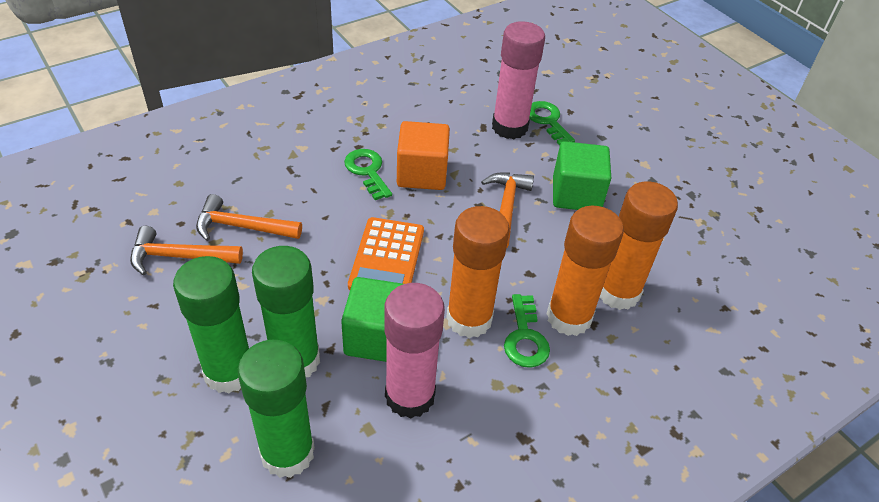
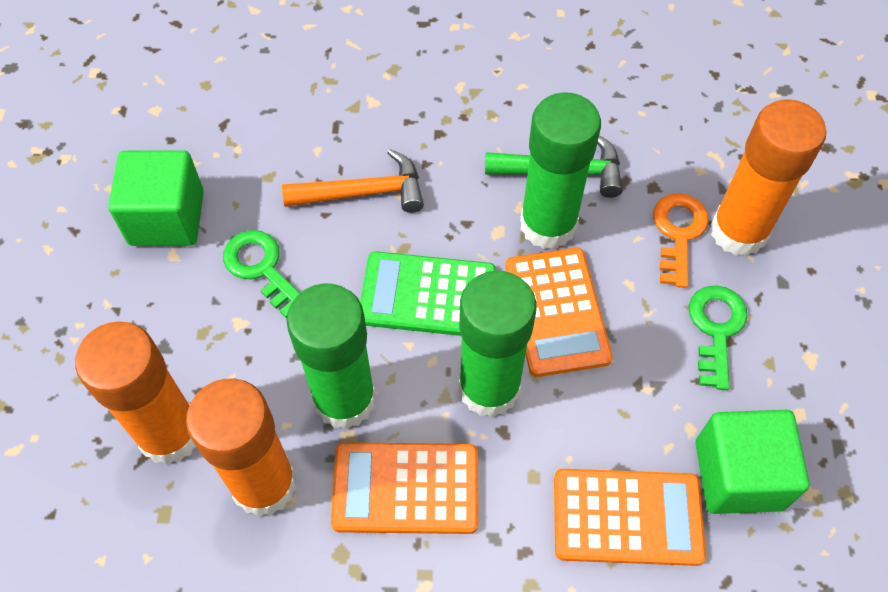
green calculator: 0 -> 1
green hammer: 0 -> 1
green key: 3 -> 2
orange calculator: 1 -> 3
orange cube: 1 -> 0
orange hammer: 3 -> 1
orange key: 0 -> 1
pink glue stick: 2 -> 0

